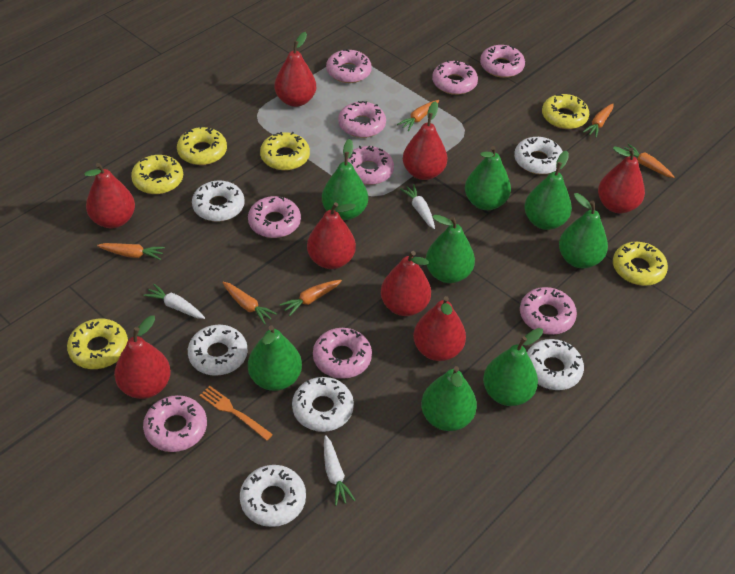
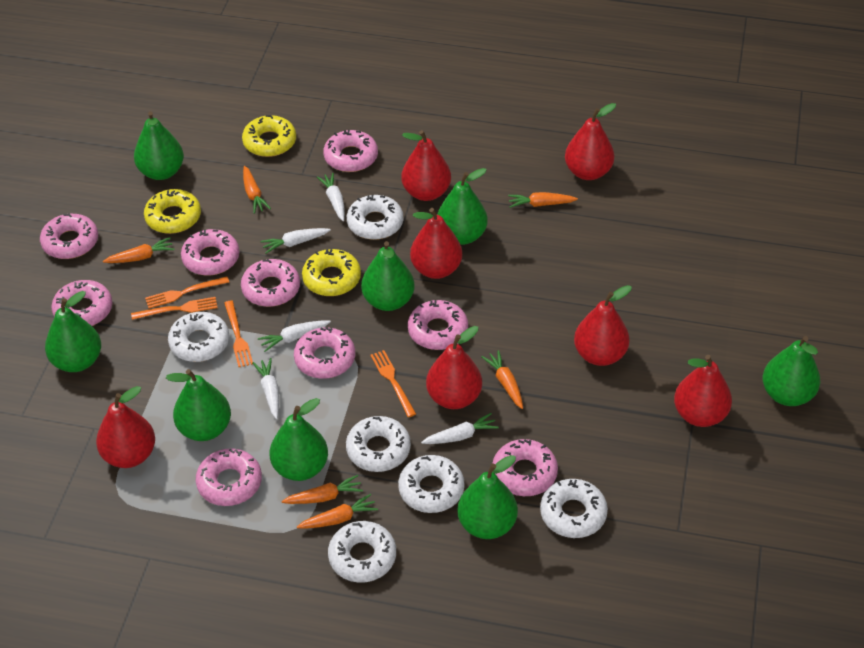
orange fork: 1 -> 4
red pear: 8 -> 7
white carrot: 3 -> 5
yellow donut: 6 -> 3

